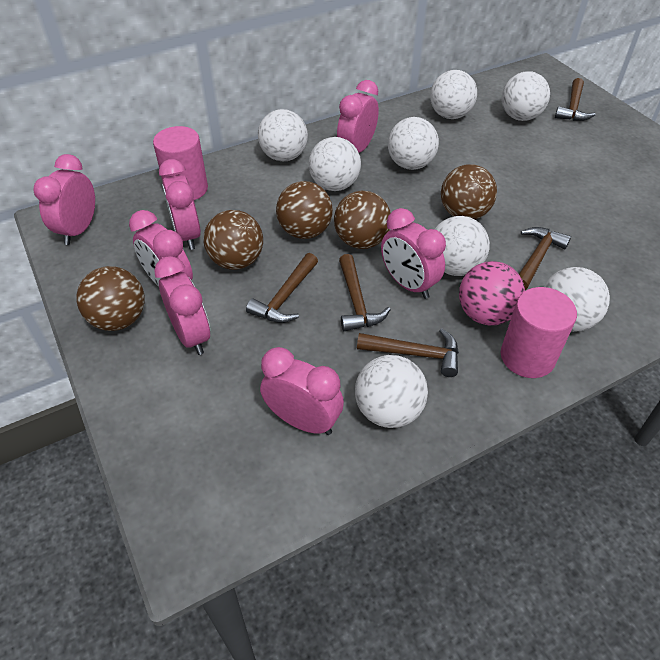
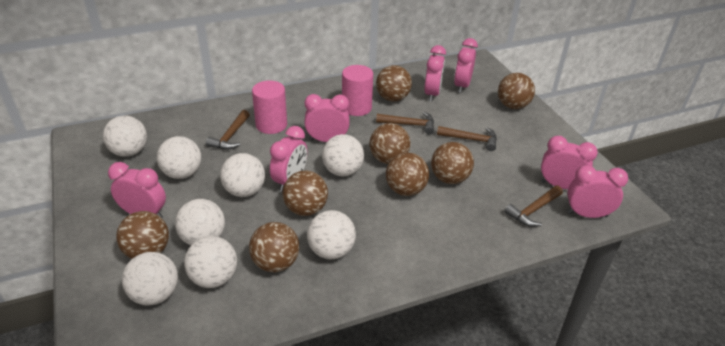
brown ball: 5 -> 8
brown hammer: 5 -> 4
pink ball: 1 -> 0

